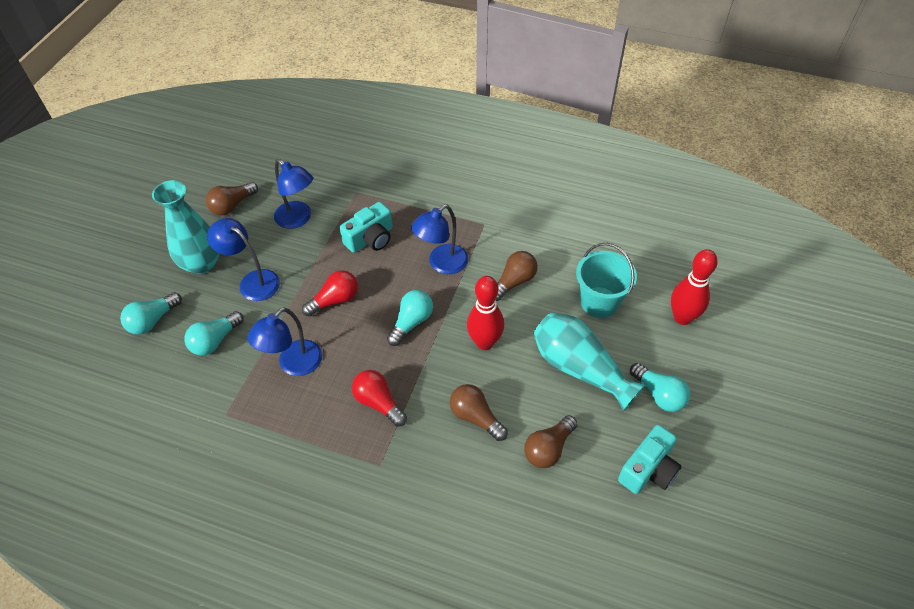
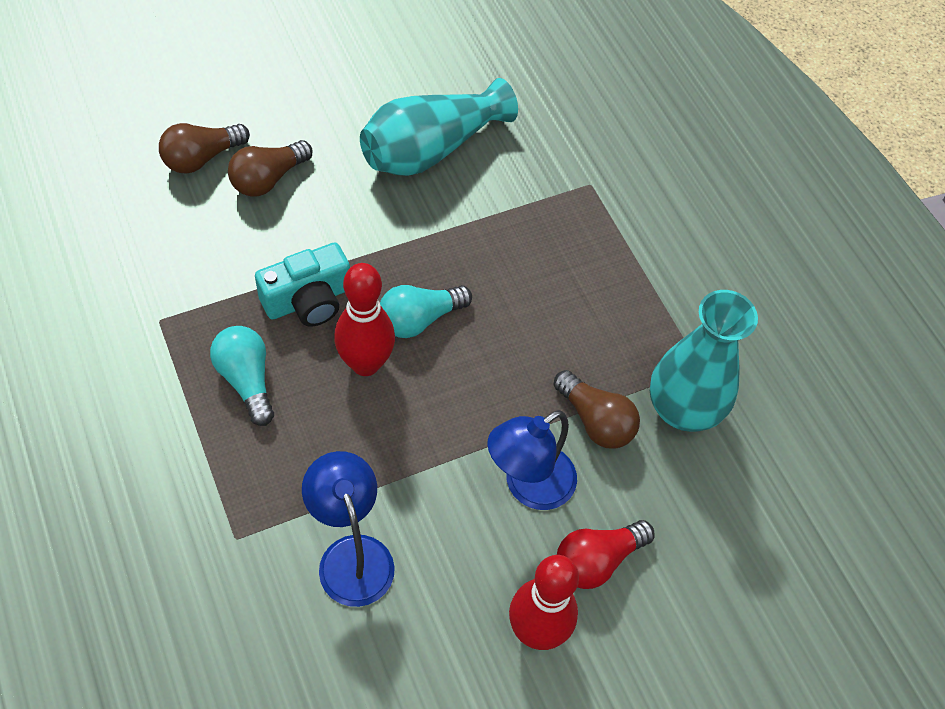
blue lamp: 4 -> 2
brown light bulb: 4 -> 3
red light bulb: 2 -> 1
turquoise bucket: 1 -> 0
turquoise camera: 2 -> 1
turquoise light bulb: 4 -> 2

